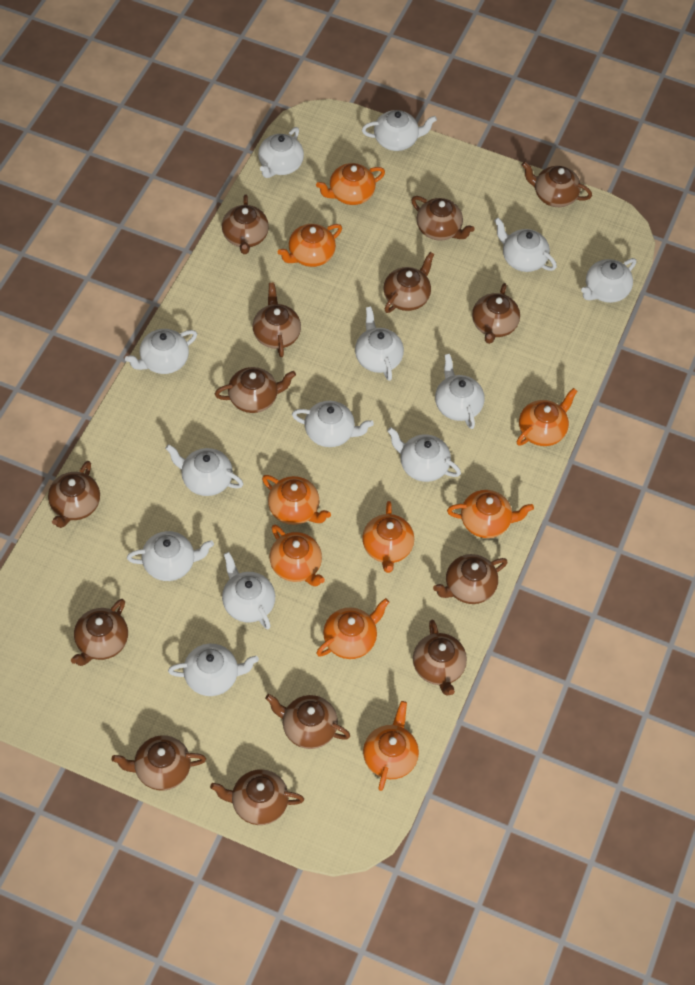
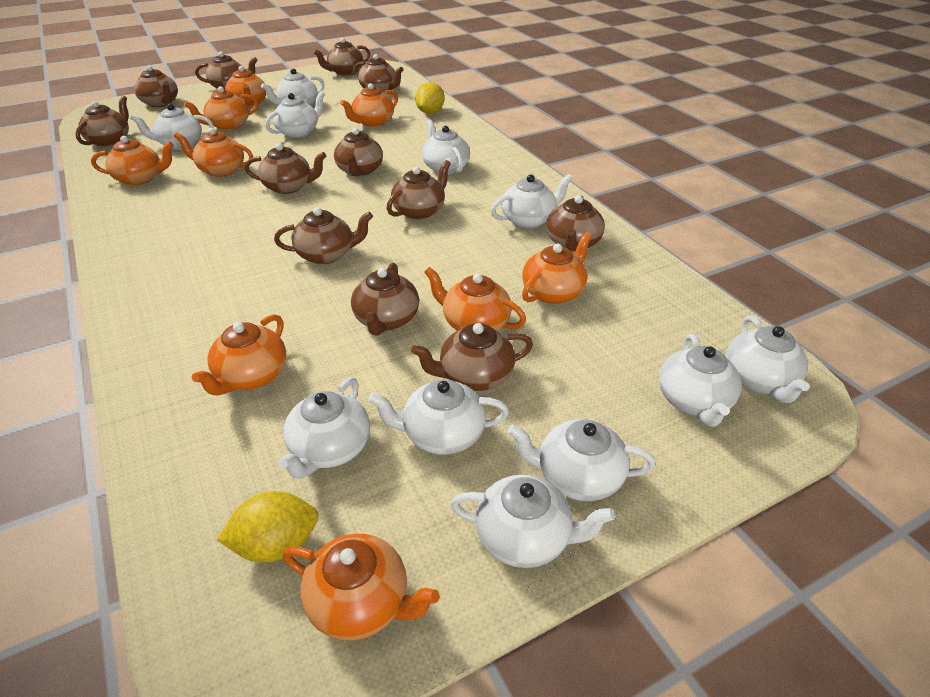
brown teapot: 14 -> 12
white teapot: 13 -> 11
yellow lemon: 0 -> 2

